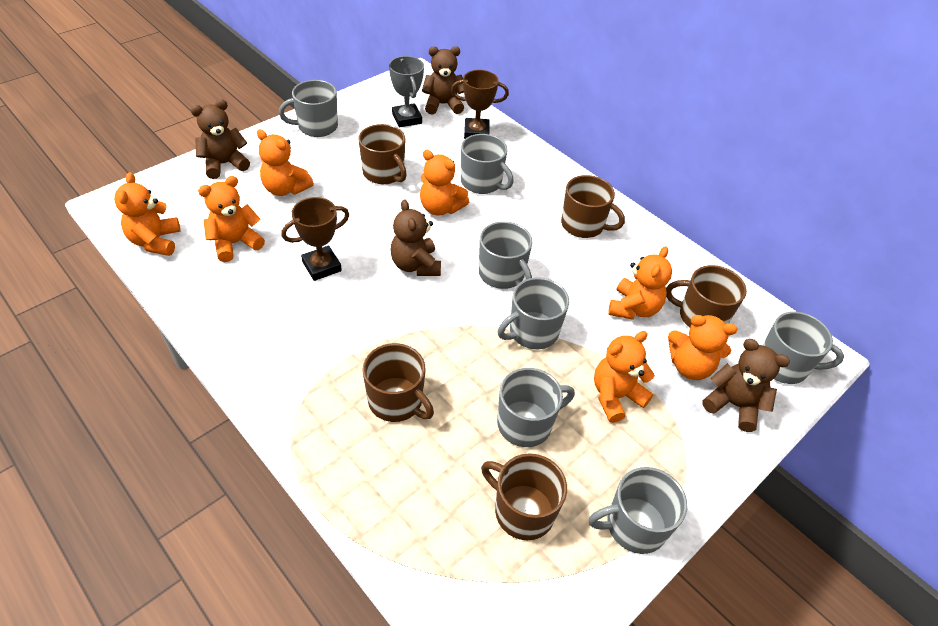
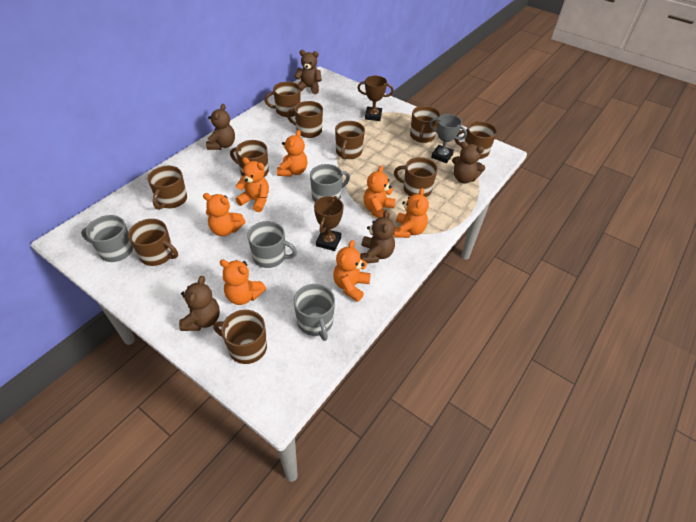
brown mug: 5 -> 10
brown teddy bear: 4 -> 5
grey mug: 7 -> 4

